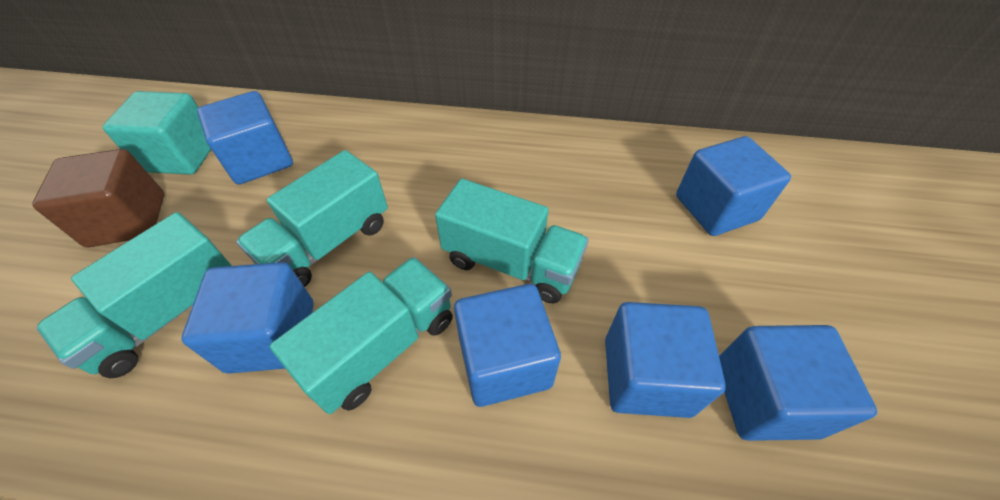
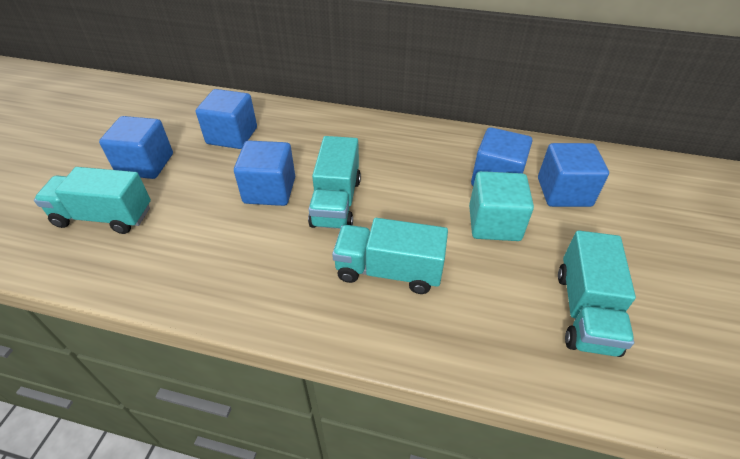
blue cube: 6 -> 5
brown cube: 1 -> 0

